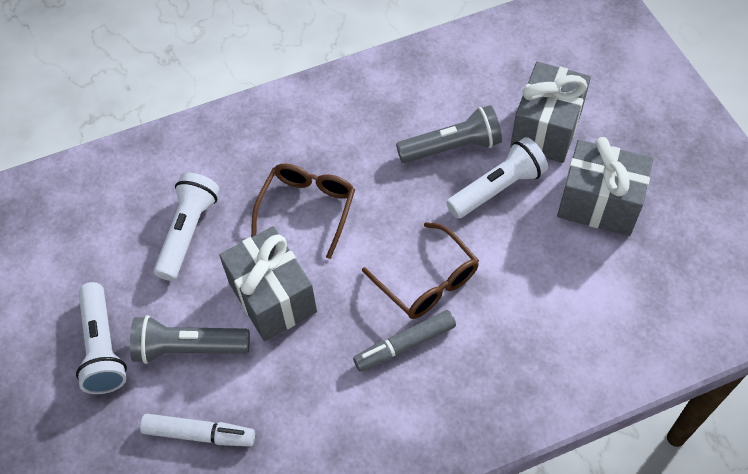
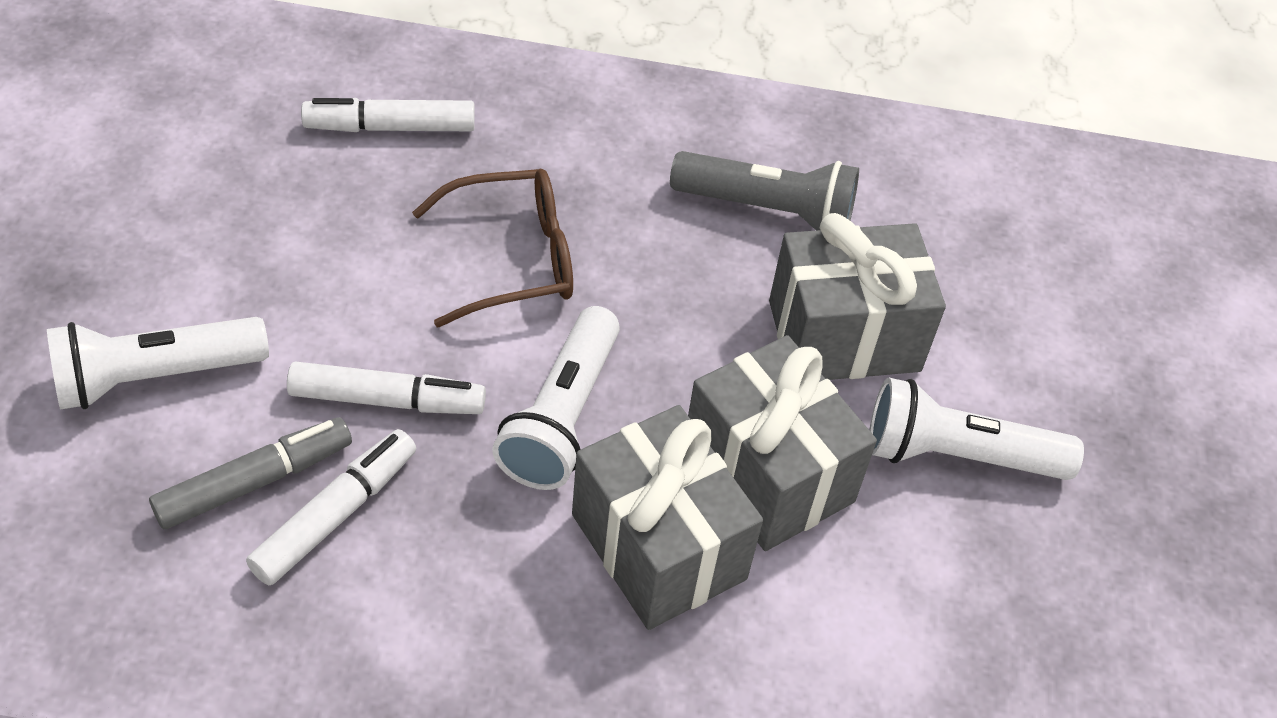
brown glasses: 2 -> 1
grey flashlight: 2 -> 1
white marker: 1 -> 3

